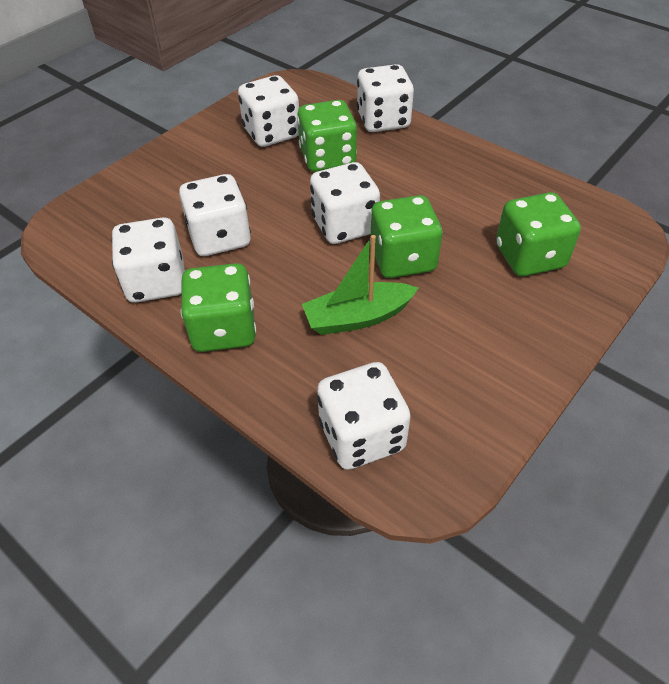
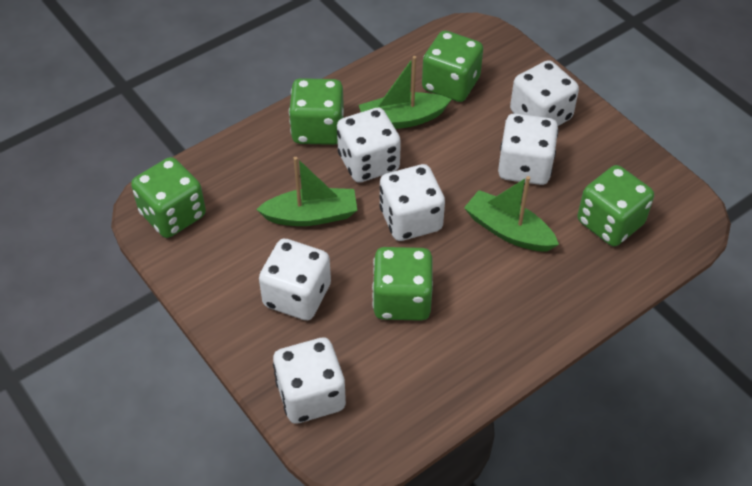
green boat: 1 -> 3
green dice: 4 -> 5

